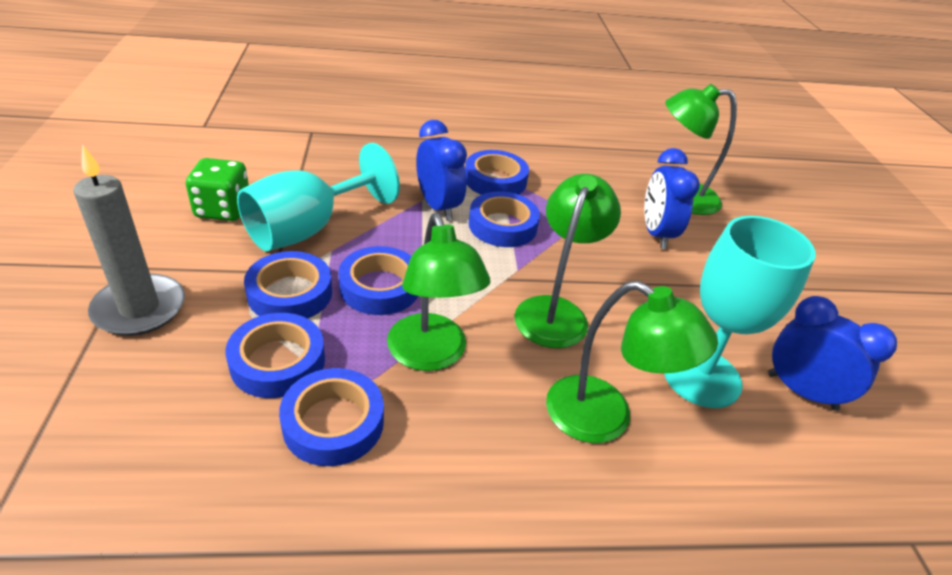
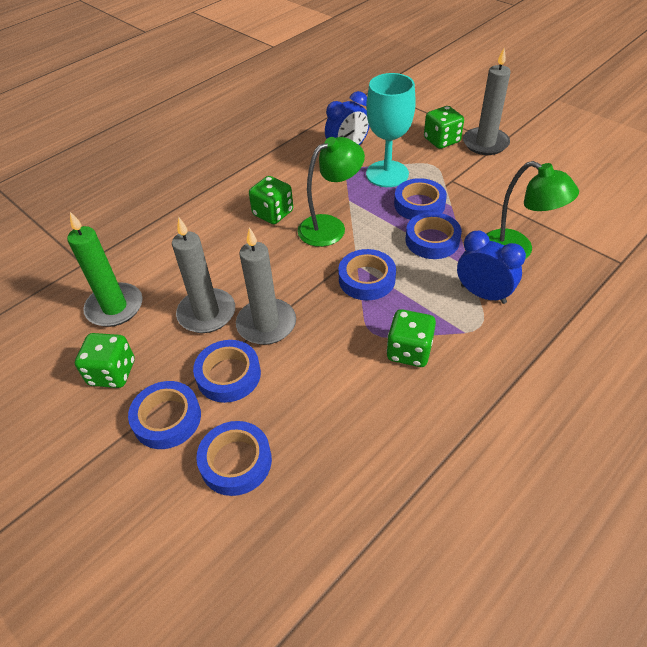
blue clock: 3 -> 2
green candle: 0 -> 1
green dice: 1 -> 4
green lamp: 4 -> 2
grey candle: 1 -> 3
turquoise goblet: 2 -> 1

